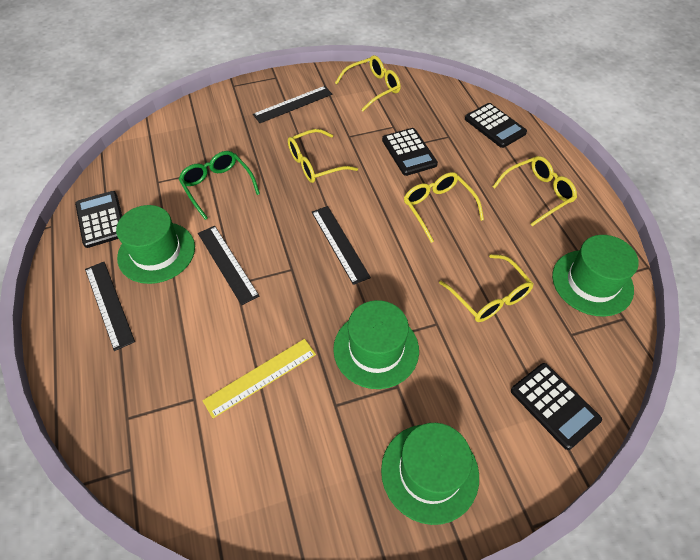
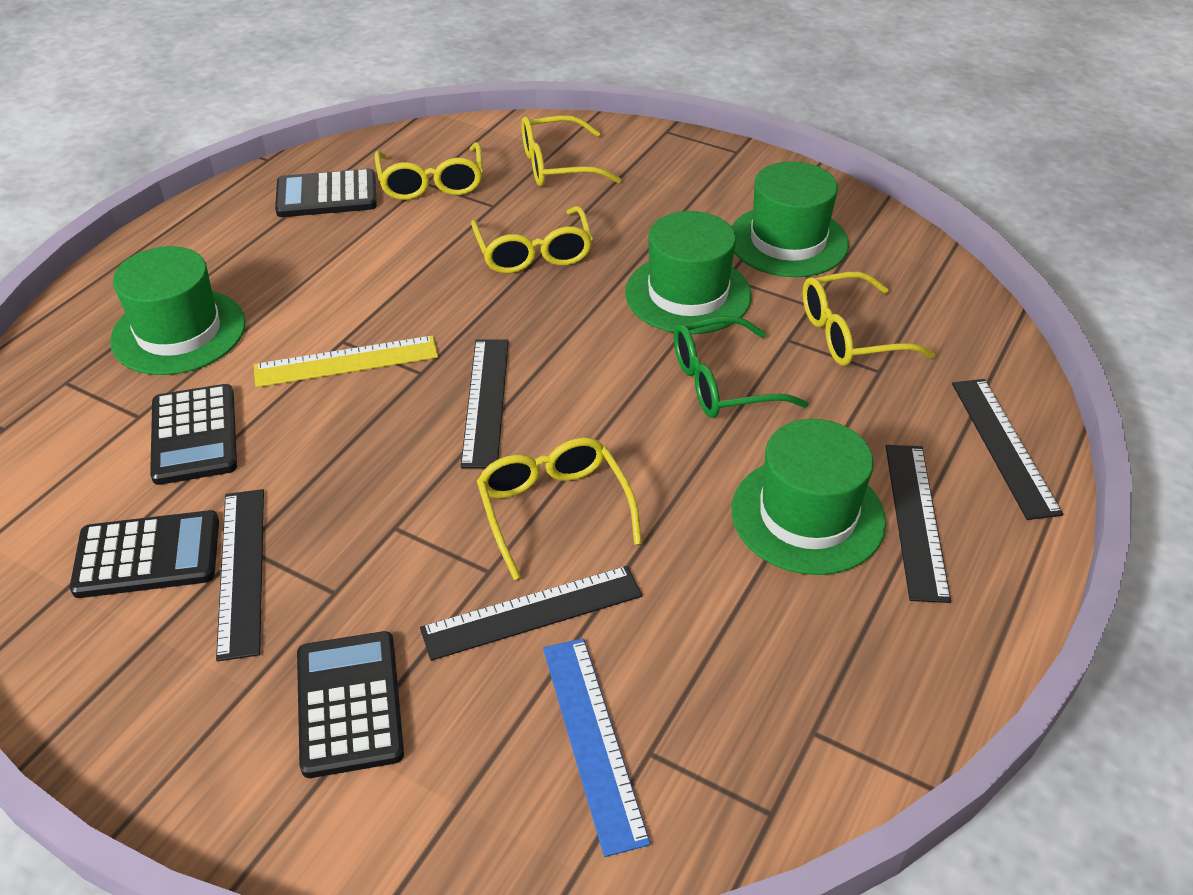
black ruler: 4 -> 5
blue ruler: 0 -> 1

